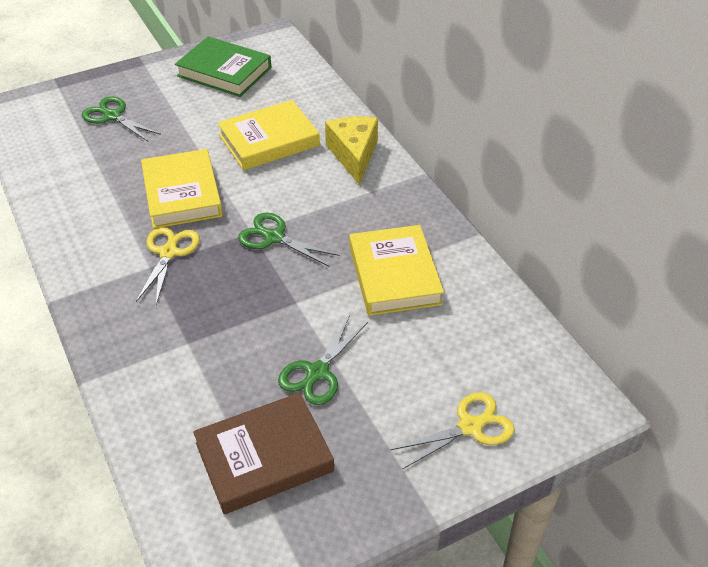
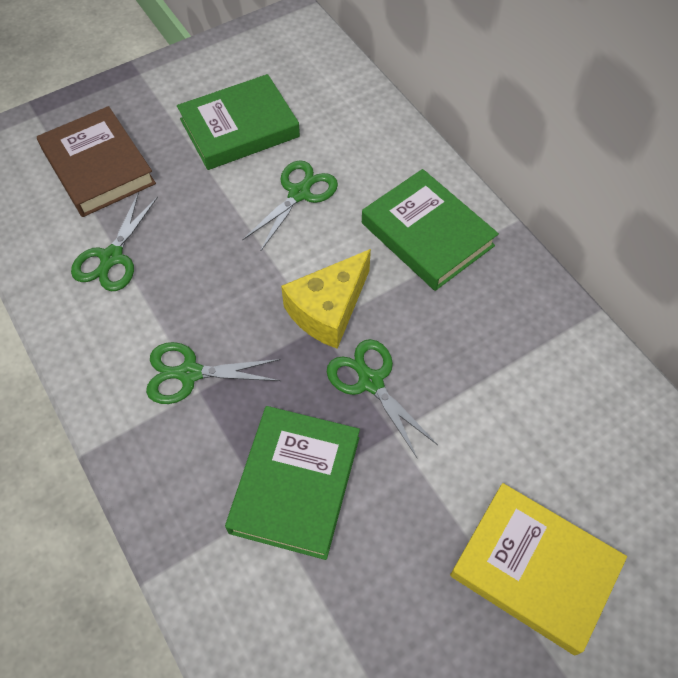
green book: 1 -> 3
green scissors: 3 -> 4
yellow book: 3 -> 1
yellow scissors: 2 -> 0

